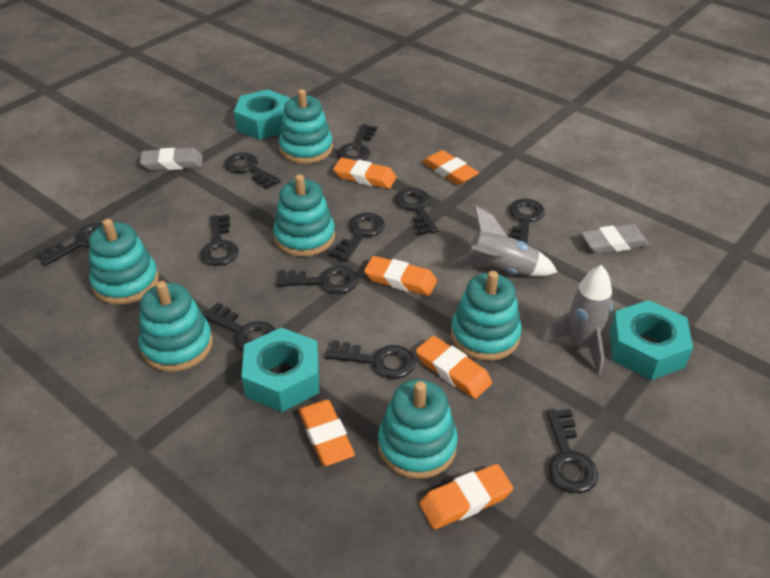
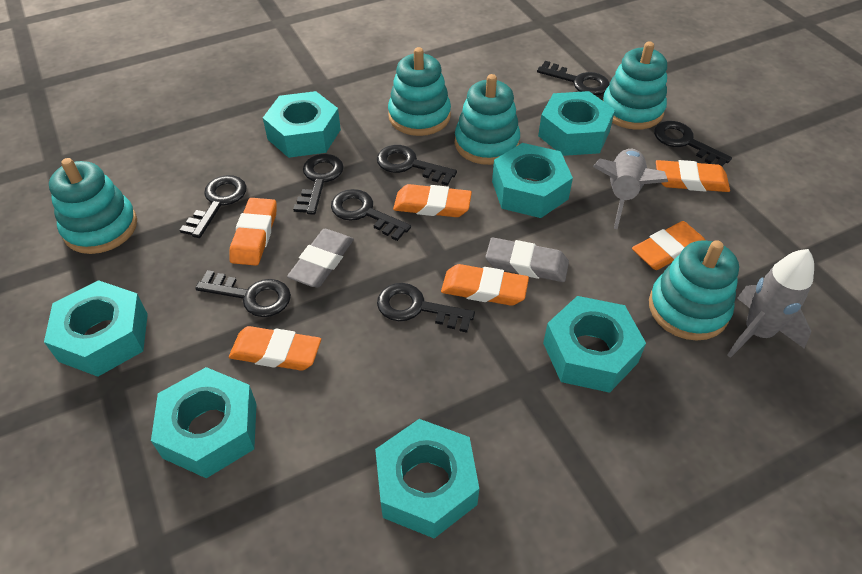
black key: 11 -> 8
turquoise nut: 3 -> 7
turquoise stacking toy: 6 -> 5

